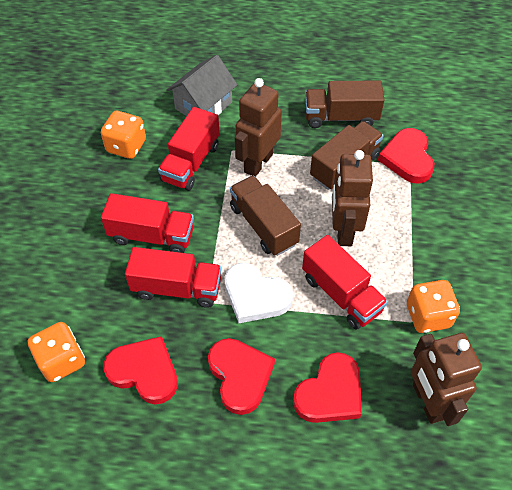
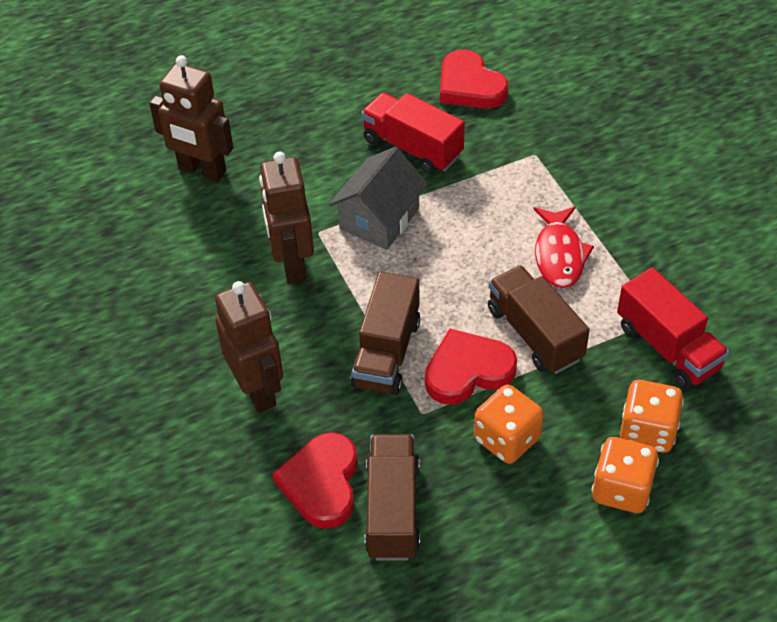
red fish: 0 -> 1
red heart: 4 -> 3
red truck: 4 -> 2
white heart: 1 -> 0

